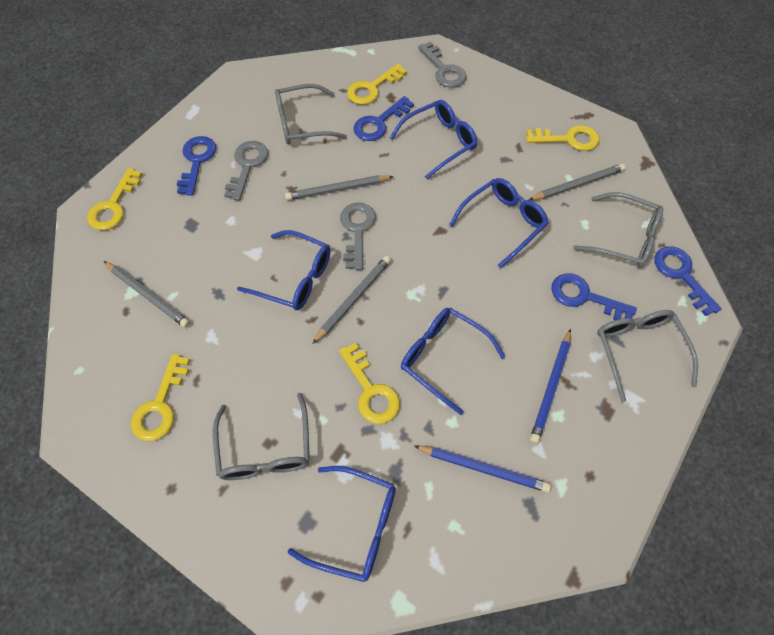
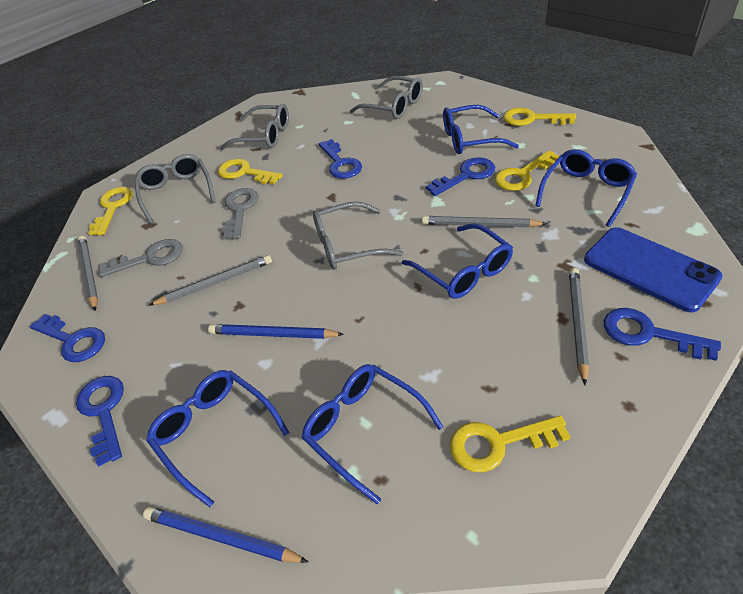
blue key: 4 -> 5
blue phone: 0 -> 1
grey key: 3 -> 2

